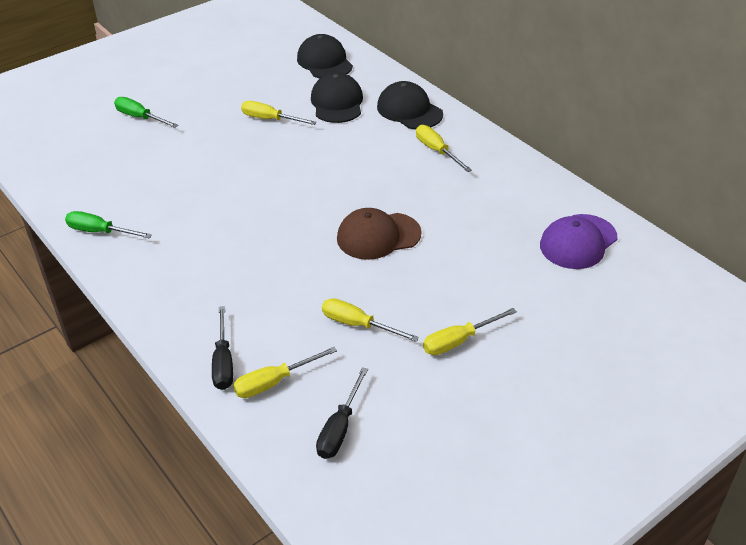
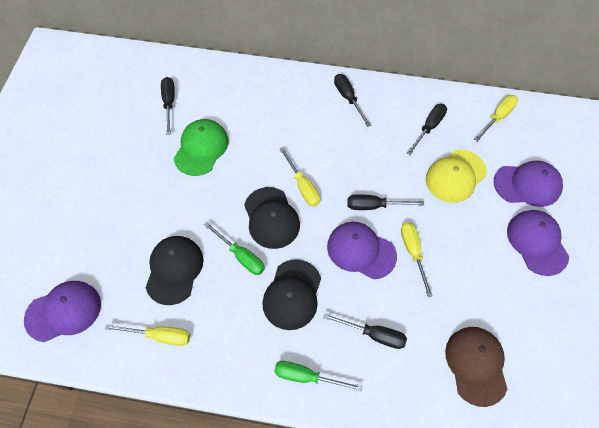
black screwdriver: 2 -> 5
green cap: 0 -> 1
purple cap: 1 -> 4
yellow cap: 0 -> 1
yellow screwdriver: 5 -> 4

